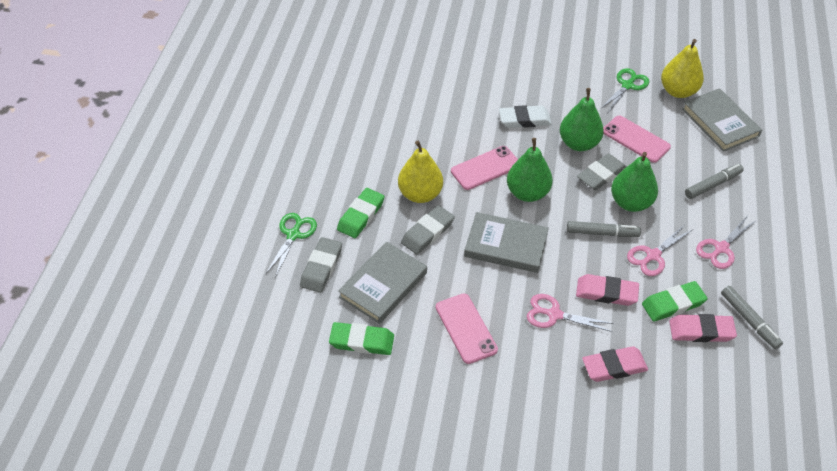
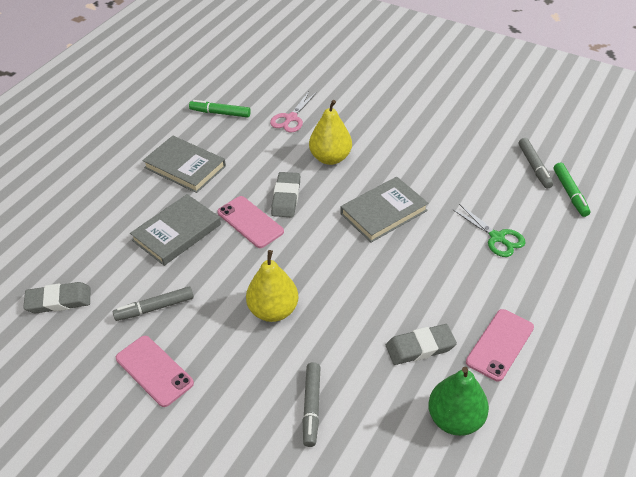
green eraser: 3 -> 0
green marker: 0 -> 2
green pear: 3 -> 1
green scissors: 2 -> 1
pink eraser: 3 -> 0
pink scissors: 3 -> 1
white eraser: 1 -> 0

